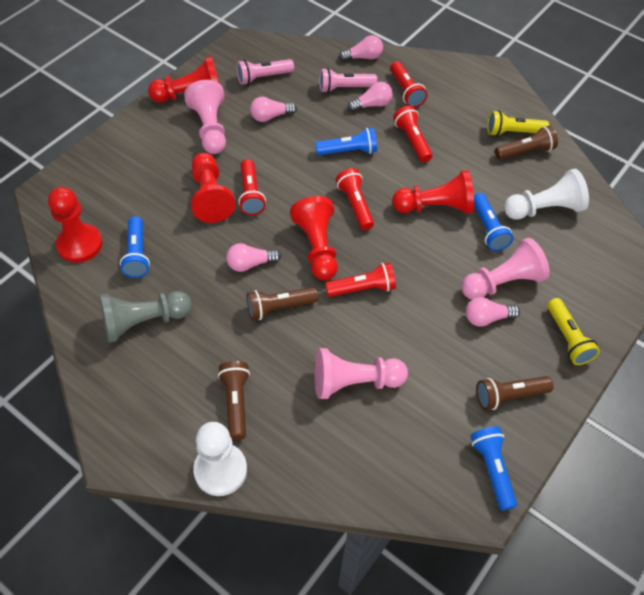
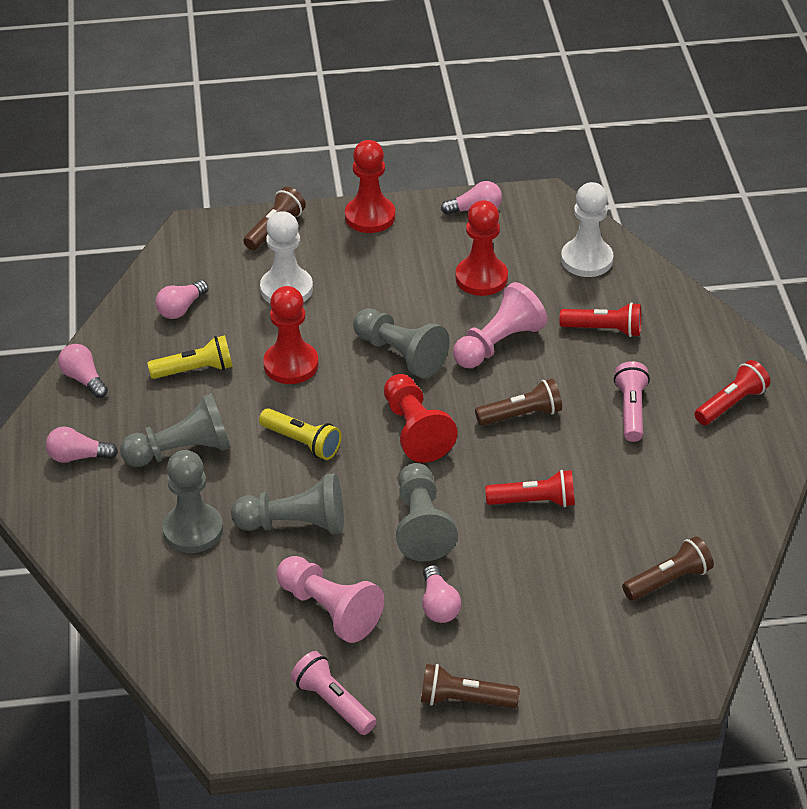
blue flashlight: 4 -> 0
grey pawn: 1 -> 5
pink pawn: 3 -> 2
red flashlight: 5 -> 3
red pawn: 5 -> 4

